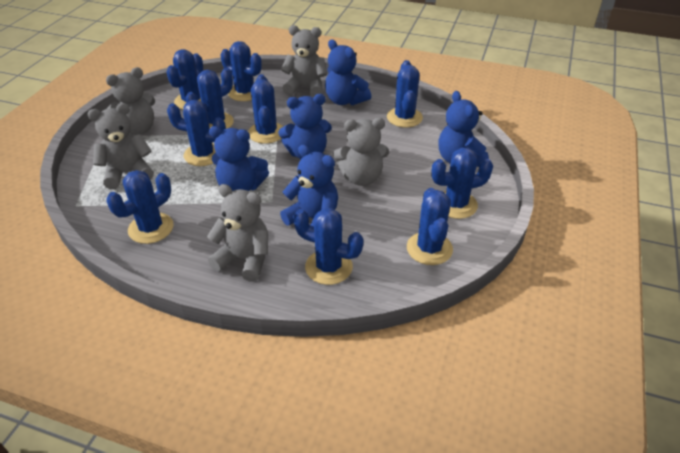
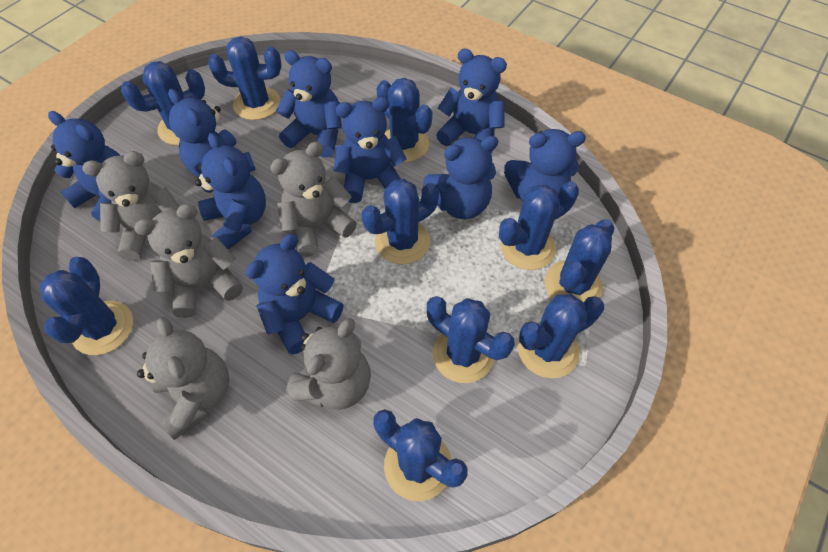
blue teddy bear: 5 -> 9

